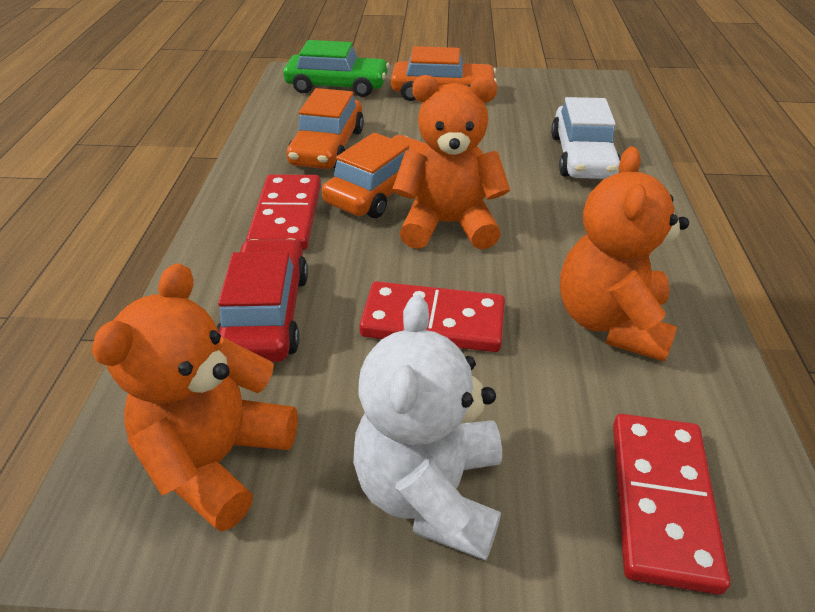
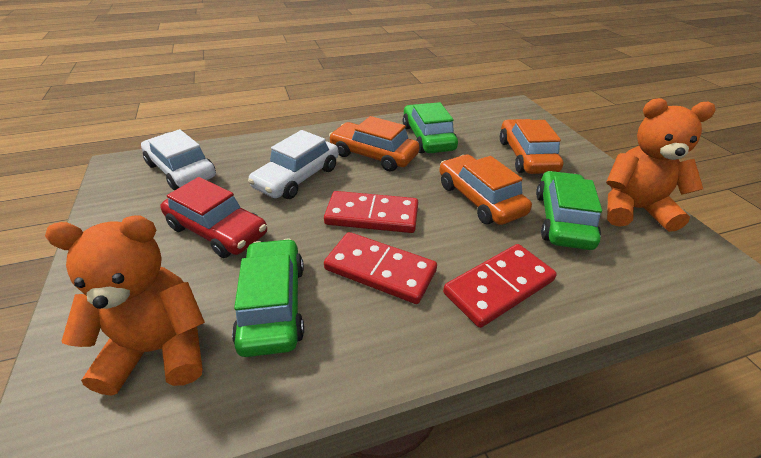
green car: 1 -> 3
orange teddy bear: 3 -> 2
white car: 1 -> 2
white teddy bear: 1 -> 0

